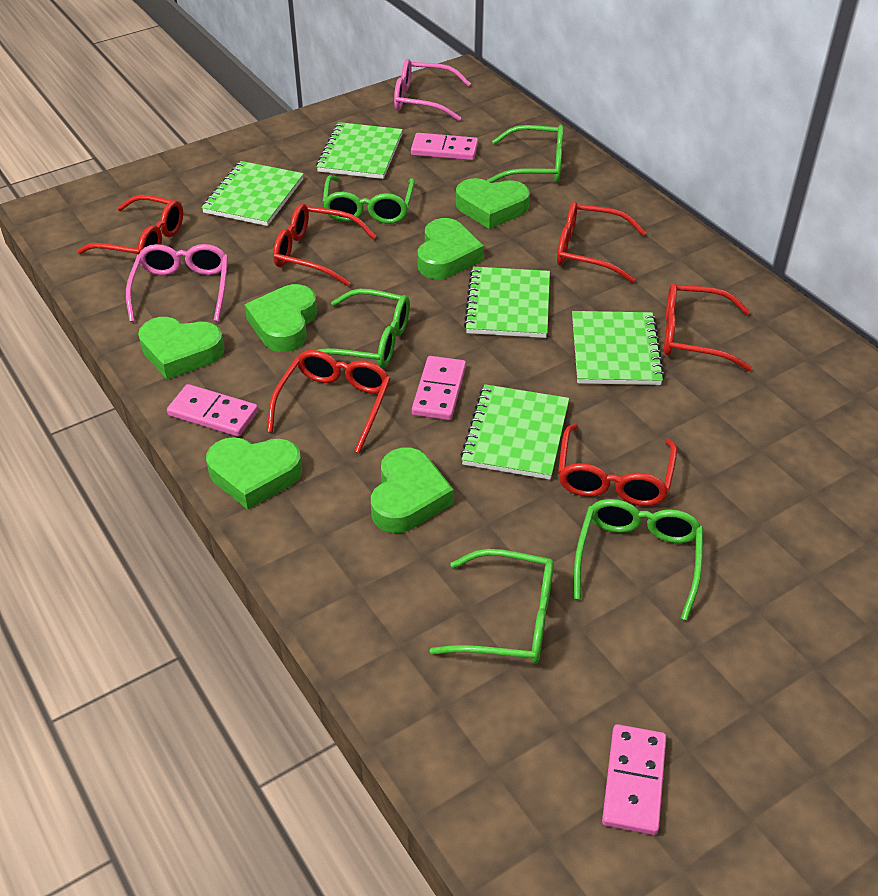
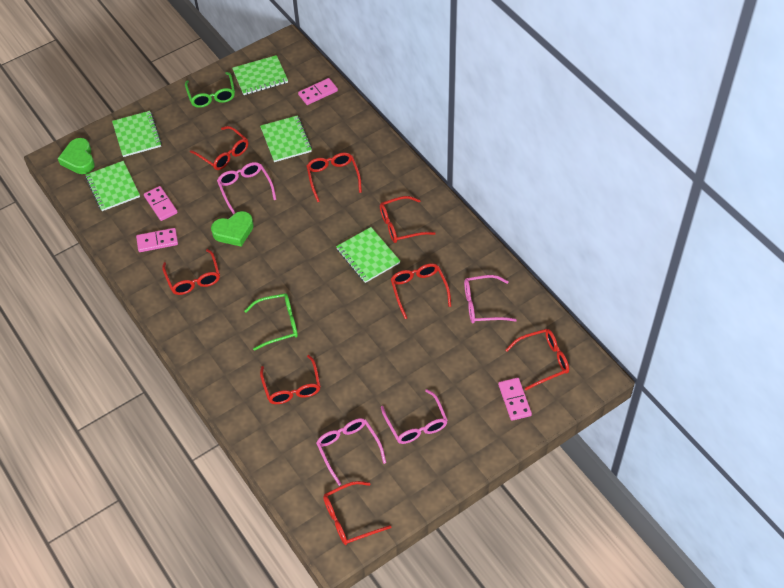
green glasses: 5 -> 2
green heart: 6 -> 2
pink glasses: 2 -> 4
red glasses: 6 -> 8

